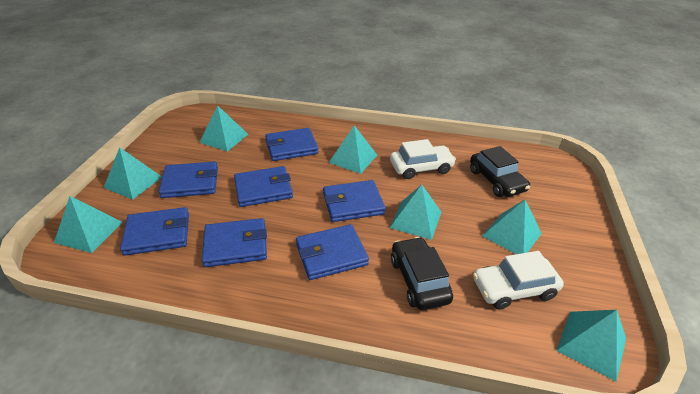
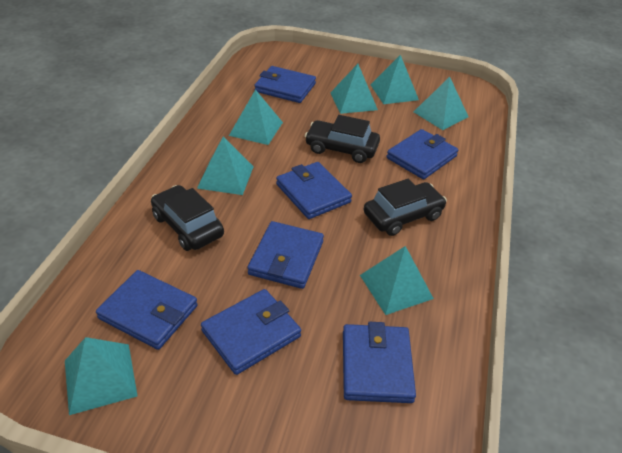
black car: 2 -> 3
white car: 2 -> 0

